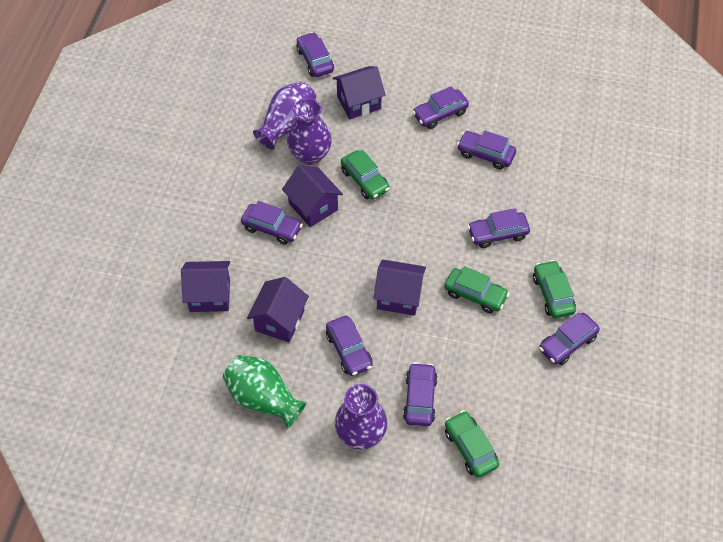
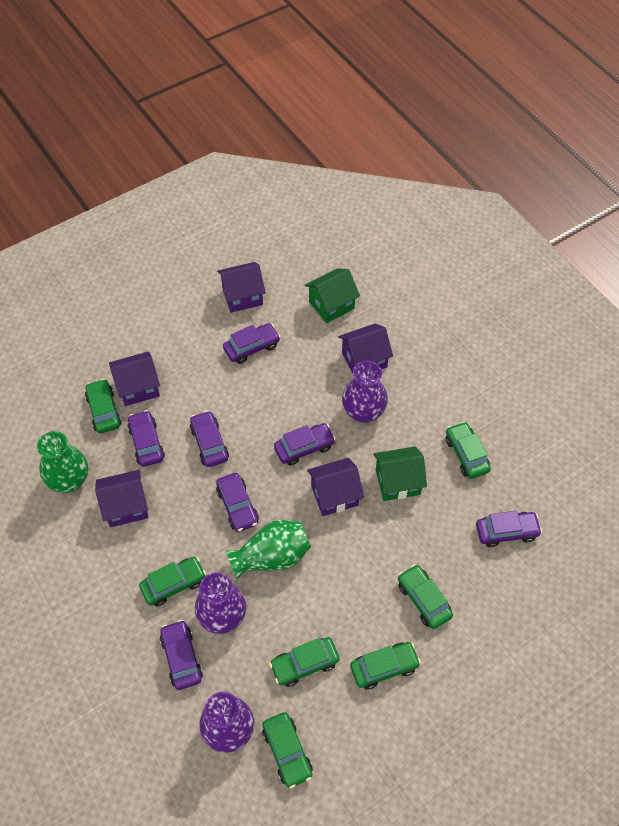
green car: 4 -> 7
green house: 0 -> 2
green vase: 1 -> 2
purple car: 8 -> 7

